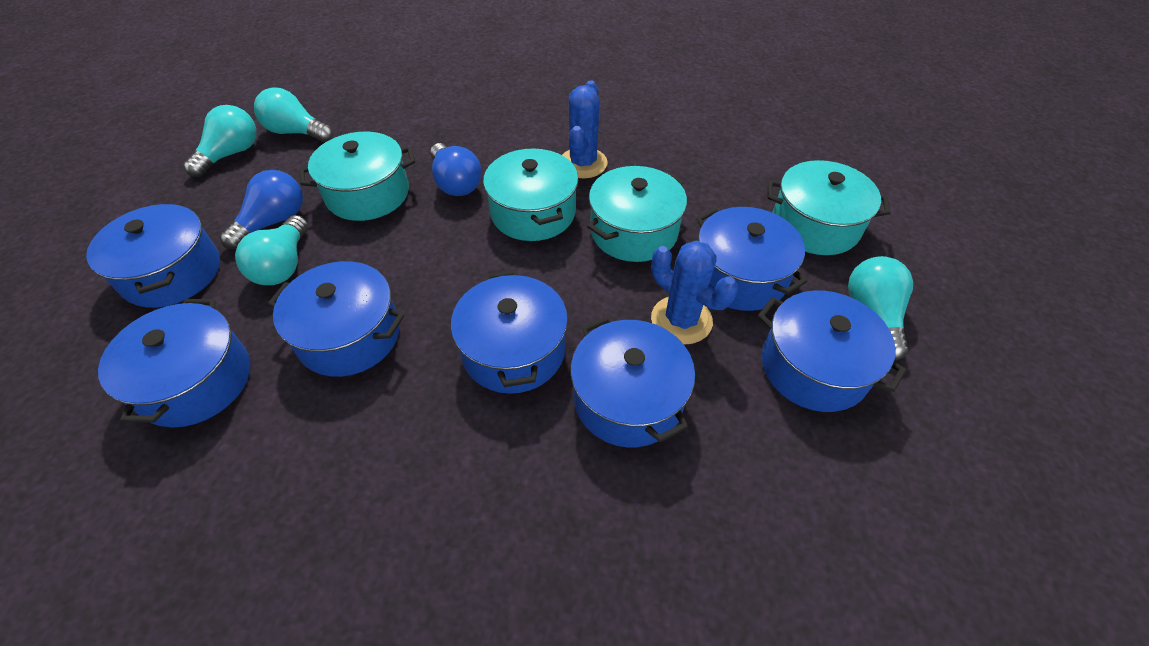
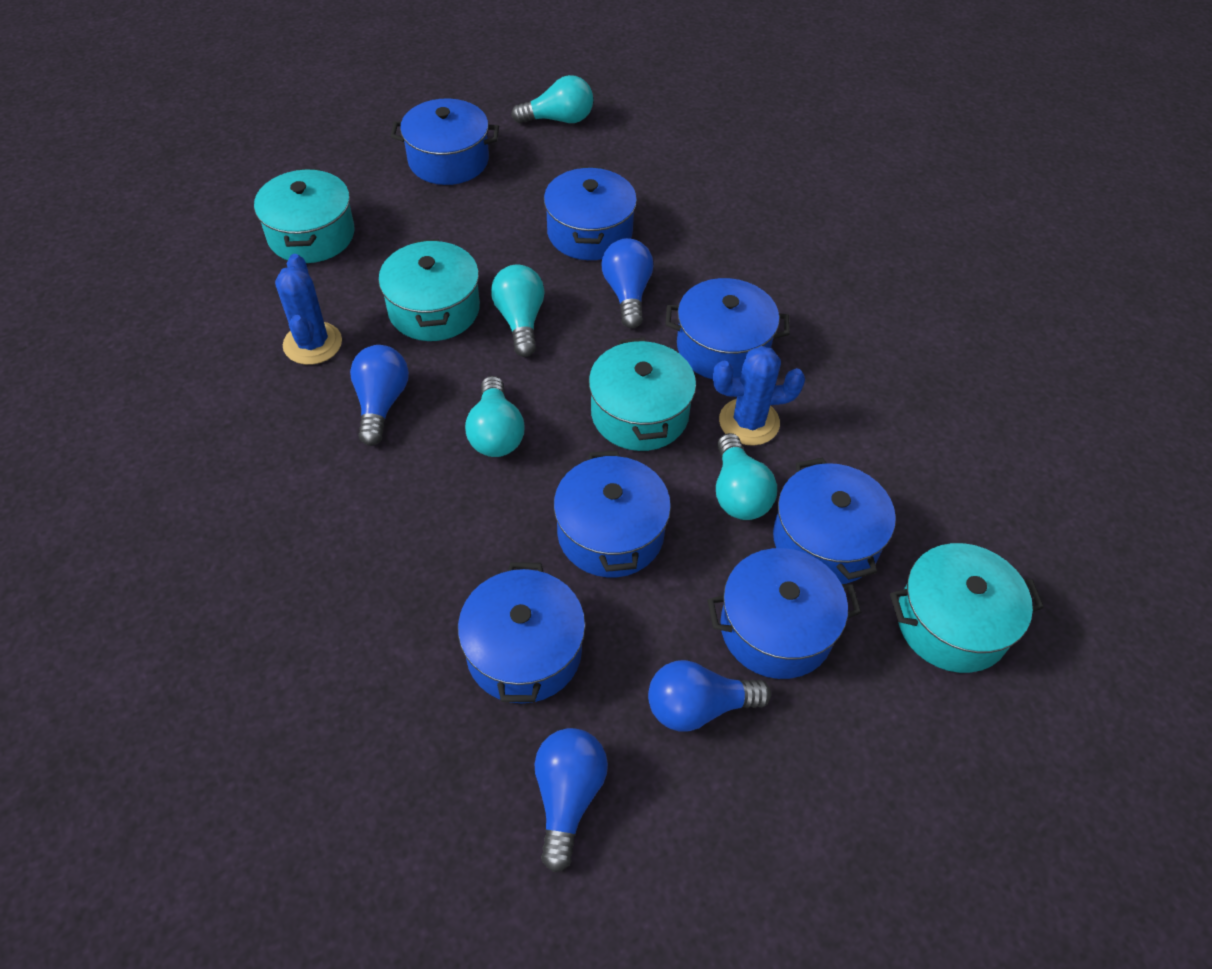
blue light bulb: 2 -> 4

